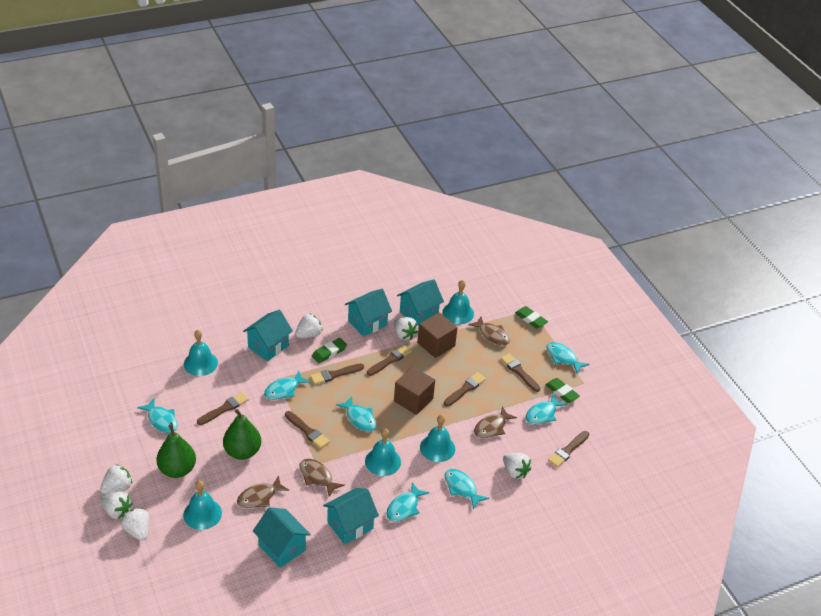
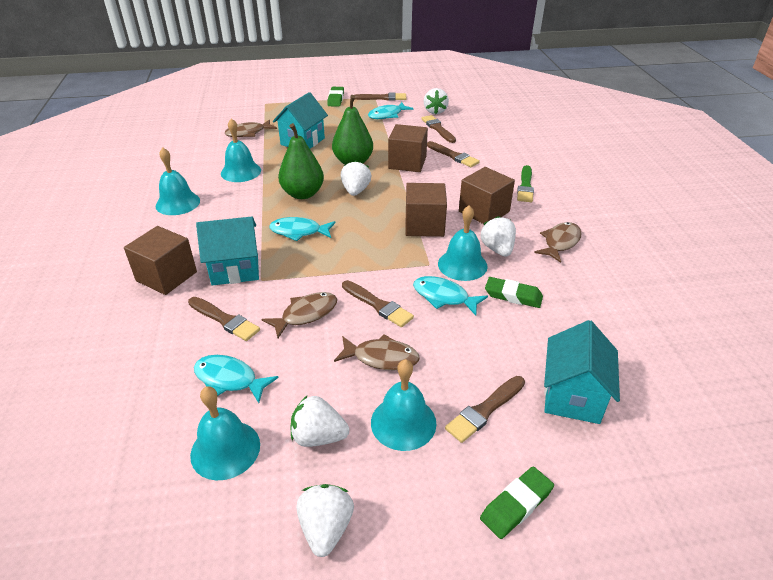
brown brush: 7 -> 6
brown cube: 2 -> 4
green brush: 0 -> 1
turquoise fish: 7 -> 4
turquoise house: 5 -> 3
white strawberry: 6 -> 5

